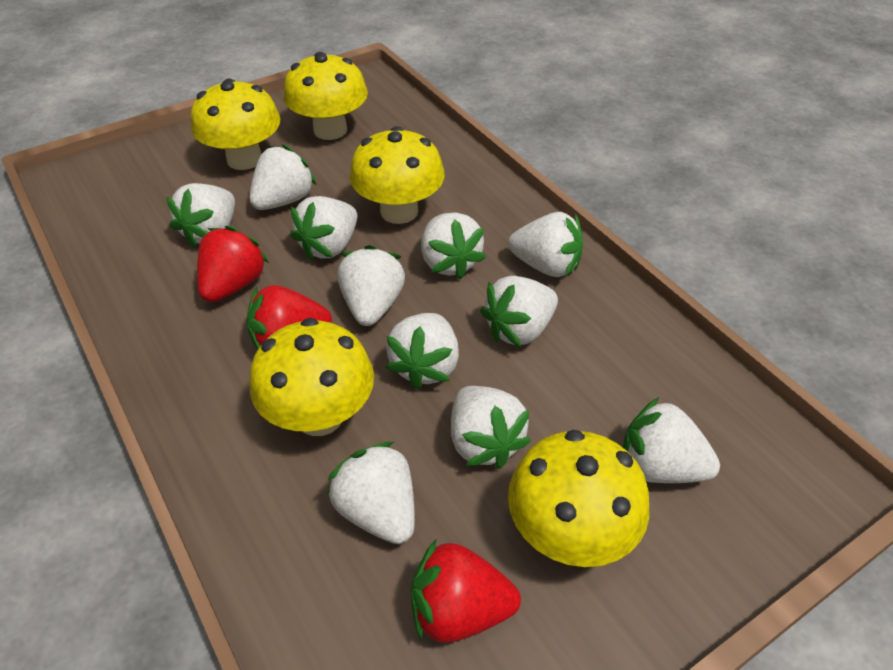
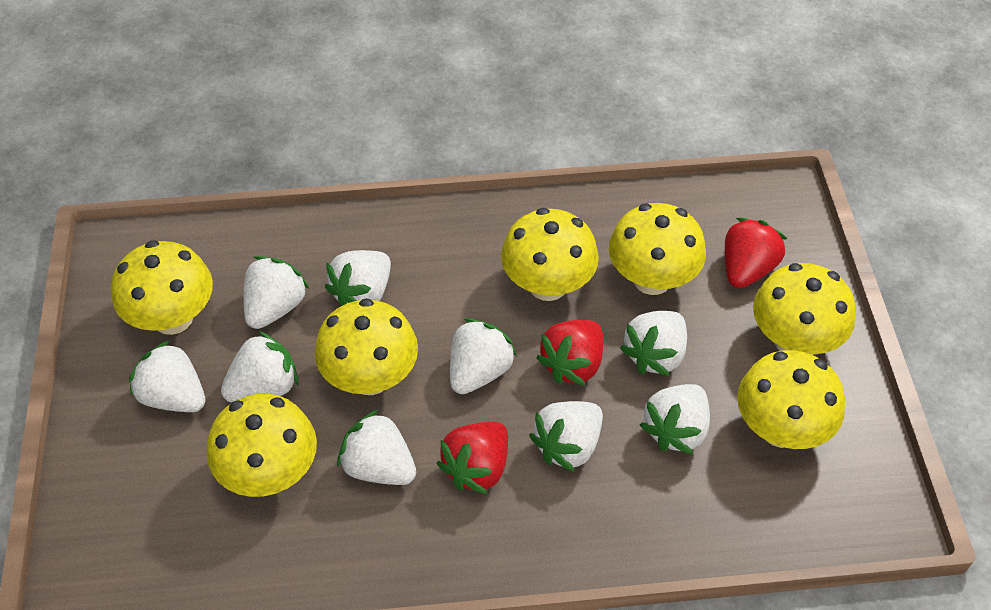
white strawberry: 11 -> 9
yellow mushroom: 5 -> 7

